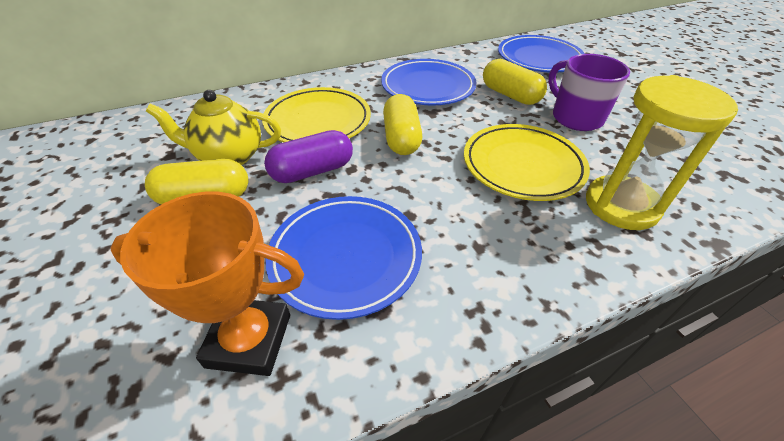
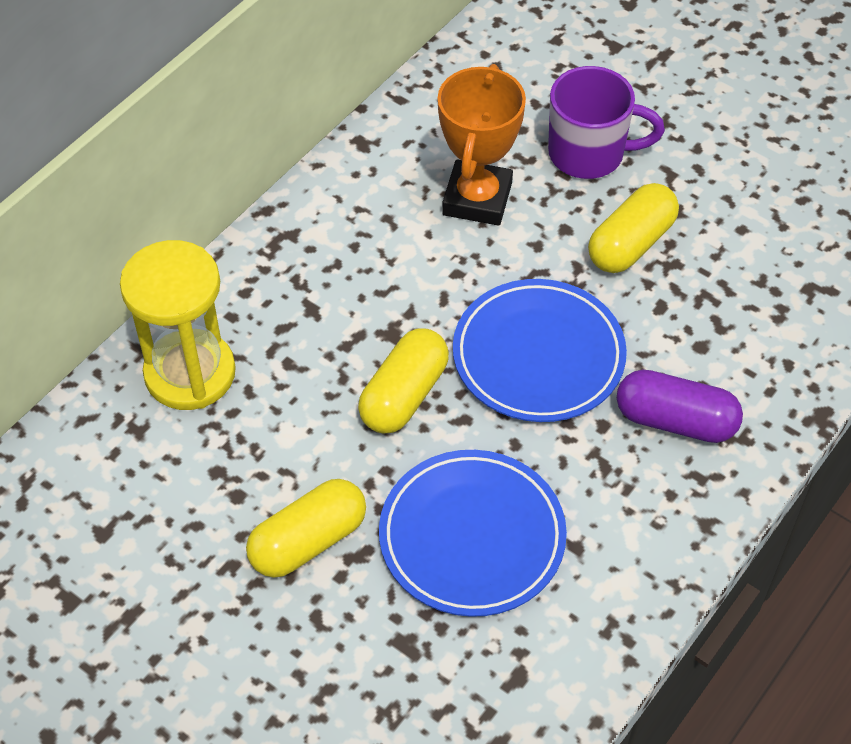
blue plate: 3 -> 2
yellow plate: 2 -> 0
yellow teapot: 1 -> 0

